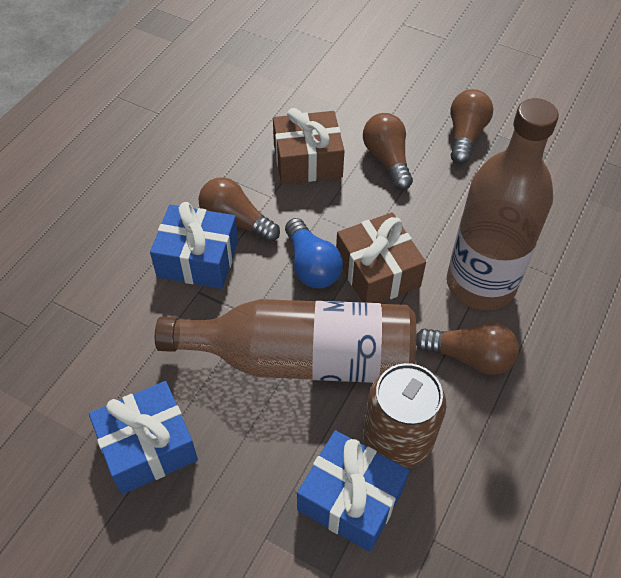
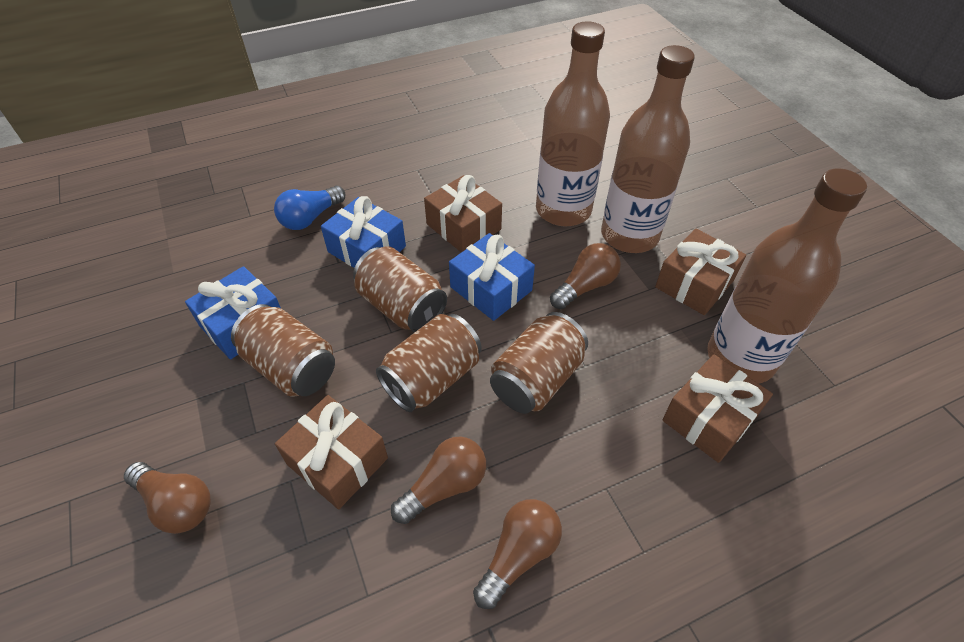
brown bottle: 2 -> 3
brown can: 1 -> 4
brown gift: 2 -> 4

